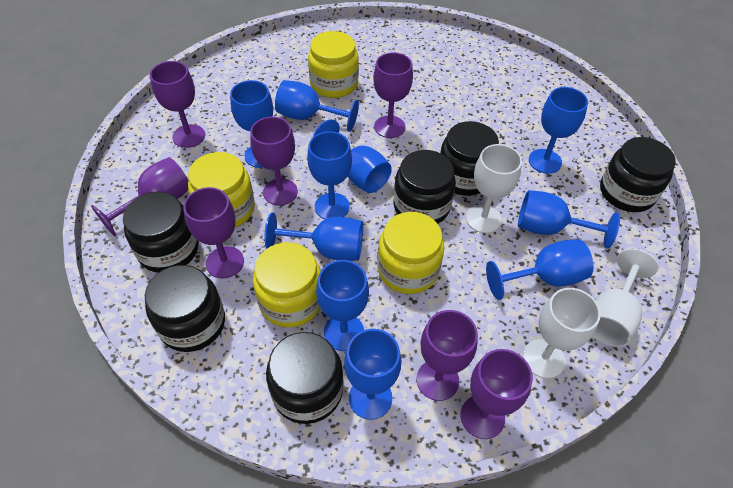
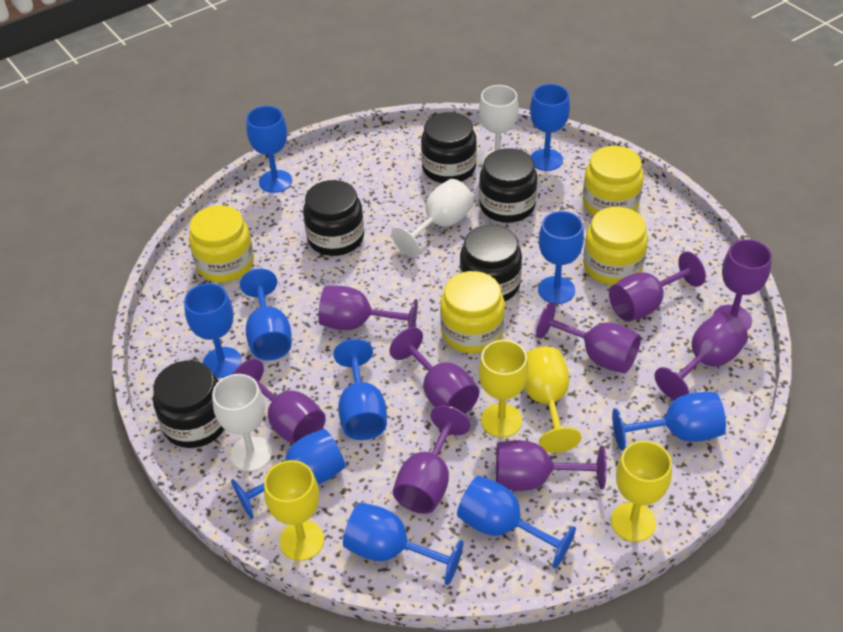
black jar: 6 -> 5
purple goblet: 7 -> 9
yellow goblet: 0 -> 4

